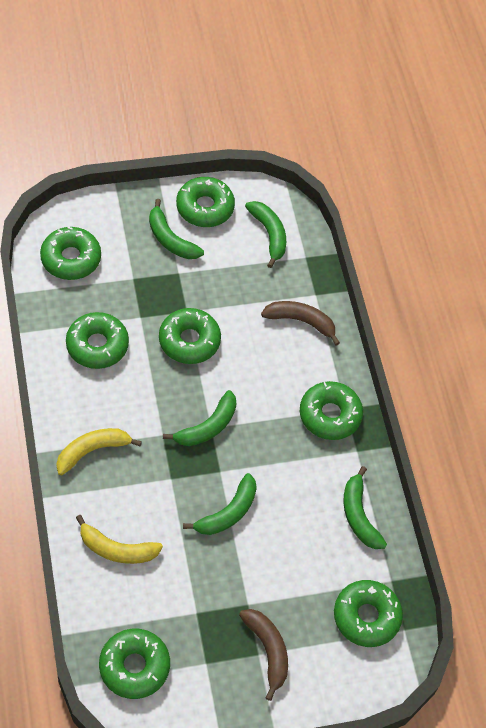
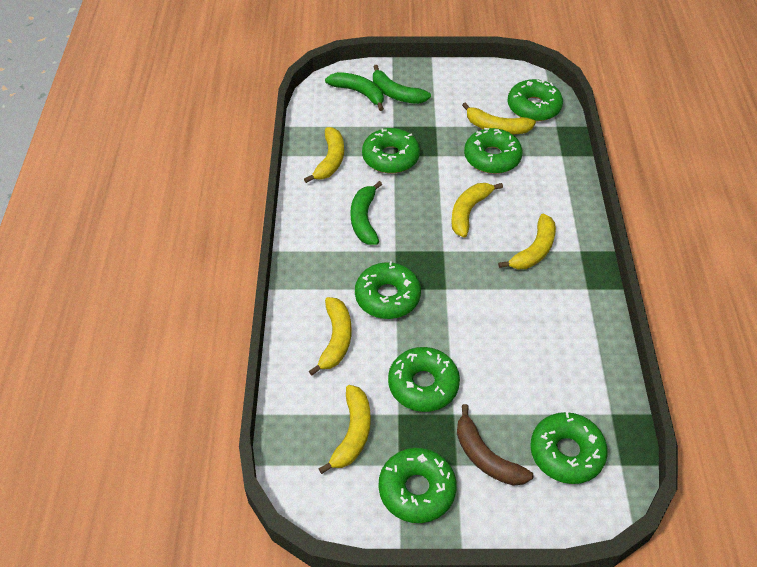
brown banana: 2 -> 1
green banana: 5 -> 3
yellow banana: 2 -> 6

